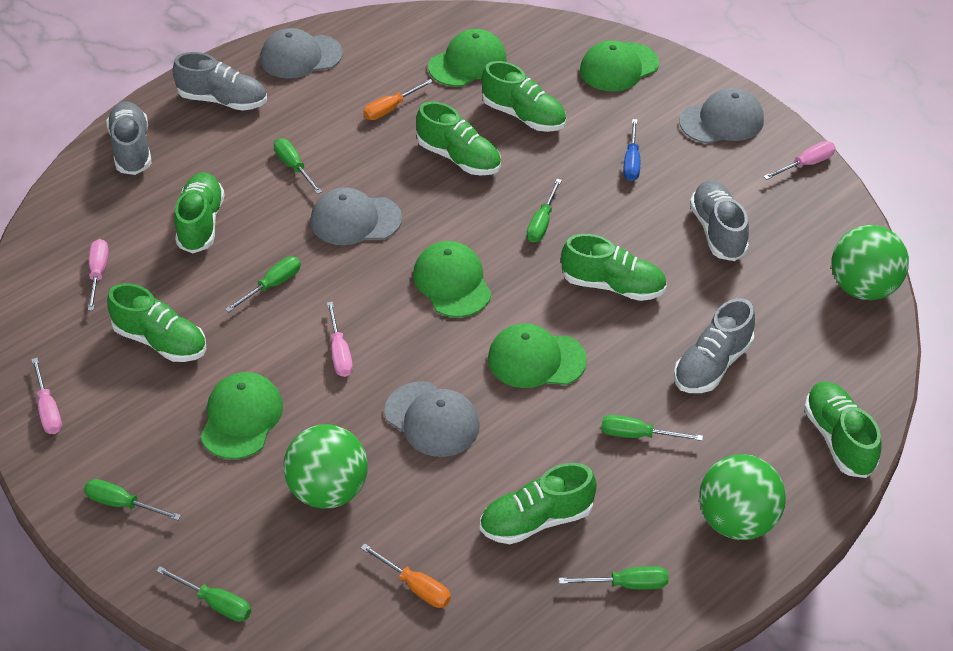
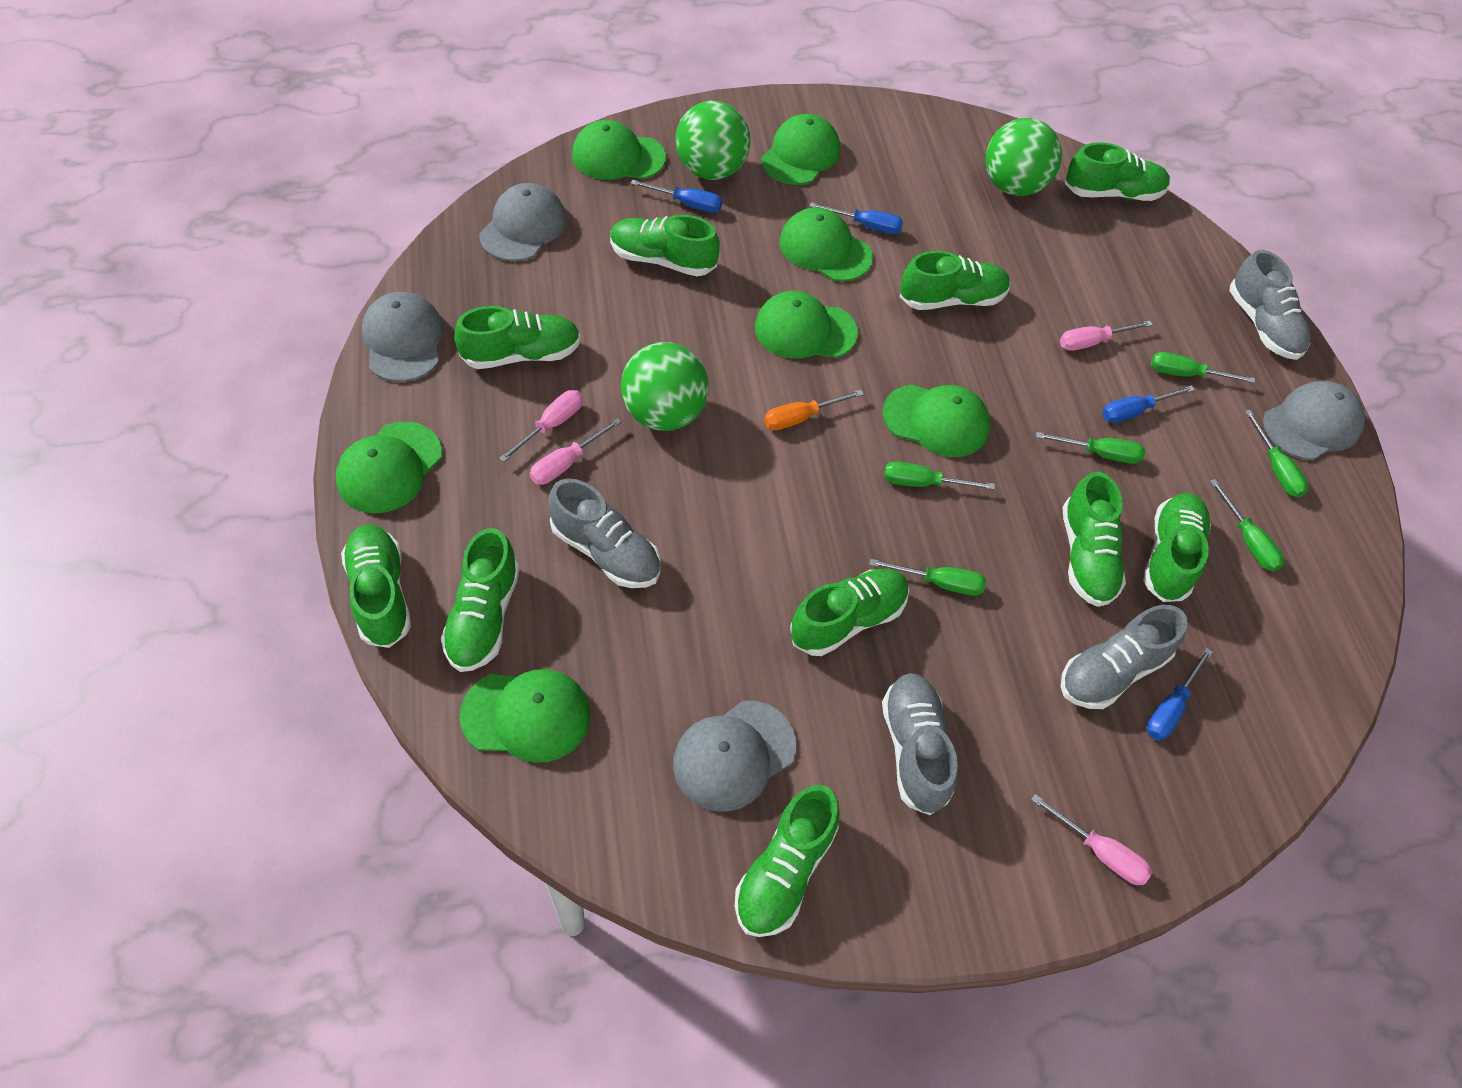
blue screwdriver: 1 -> 4
green cap: 5 -> 7
green screwdriver: 7 -> 6
green shoe: 7 -> 10
orange screwdriver: 2 -> 1

